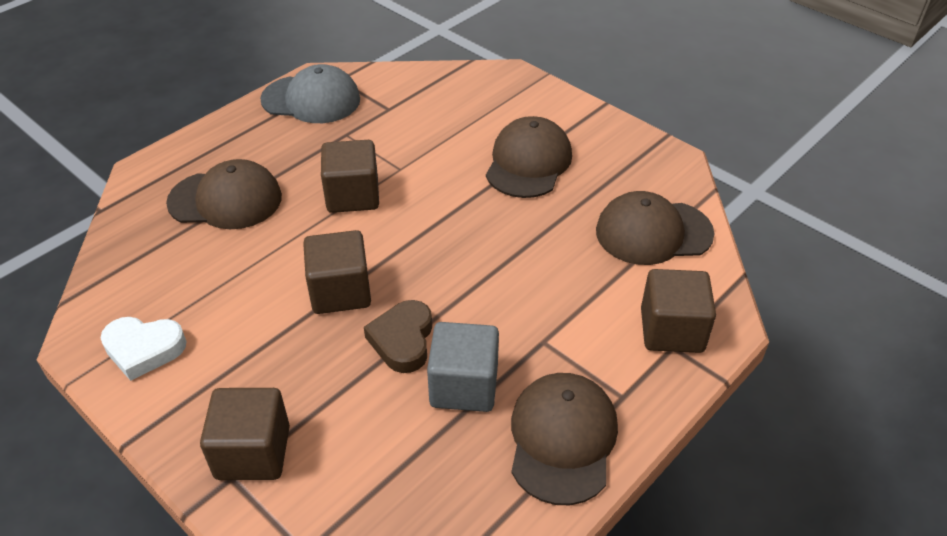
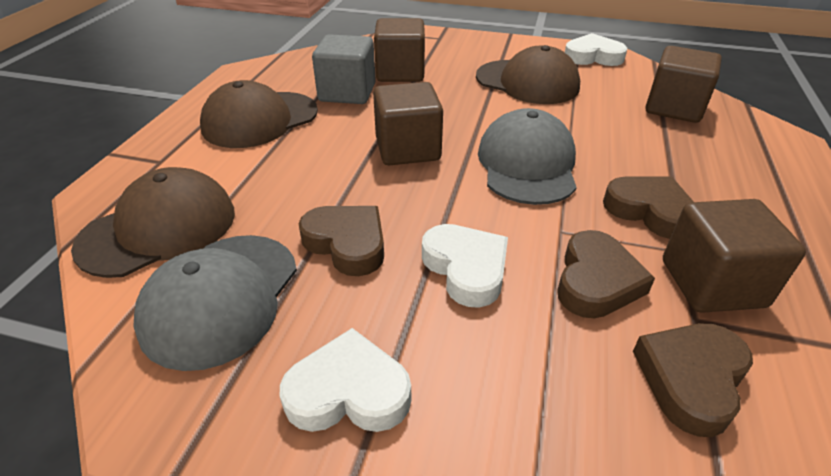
brown cap: 4 -> 3
brown heart: 1 -> 4
grey cap: 1 -> 2
white heart: 1 -> 3

